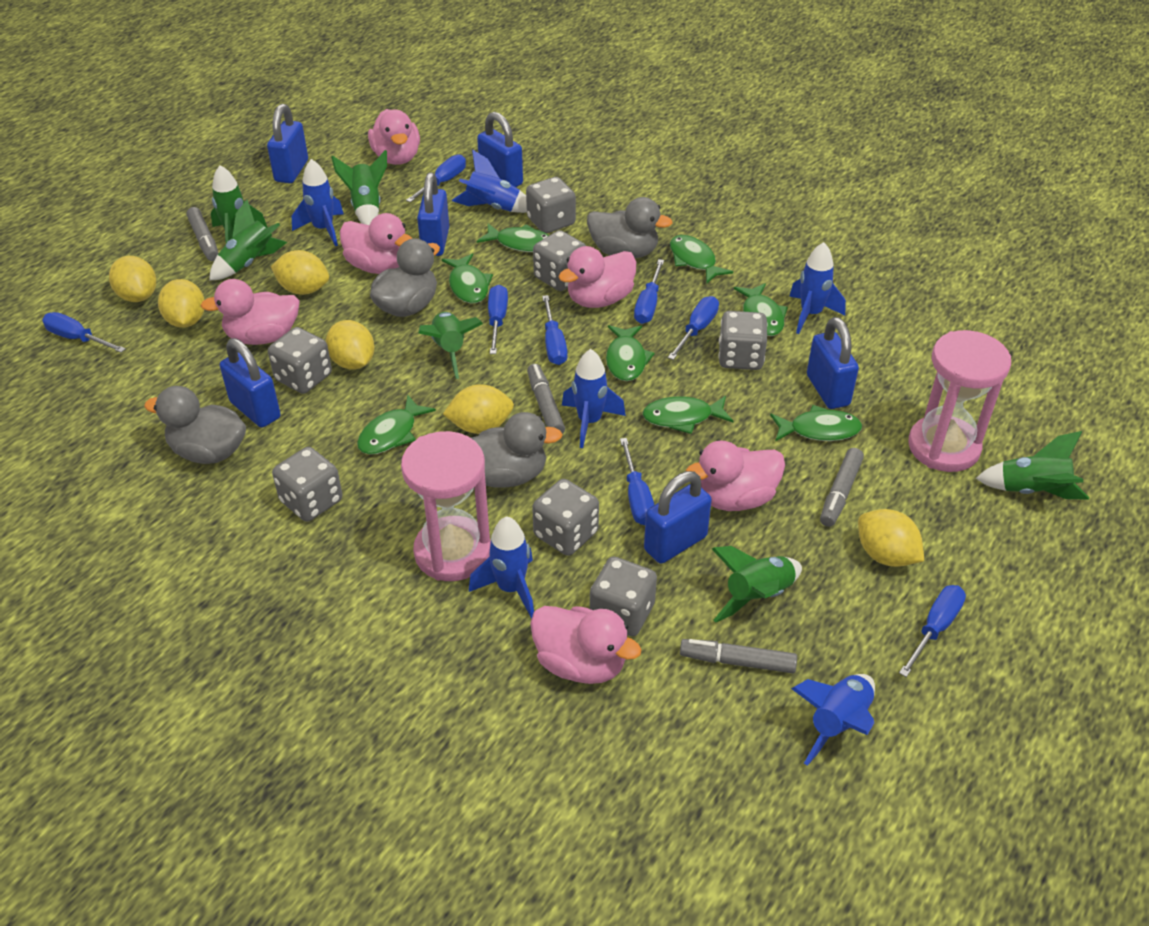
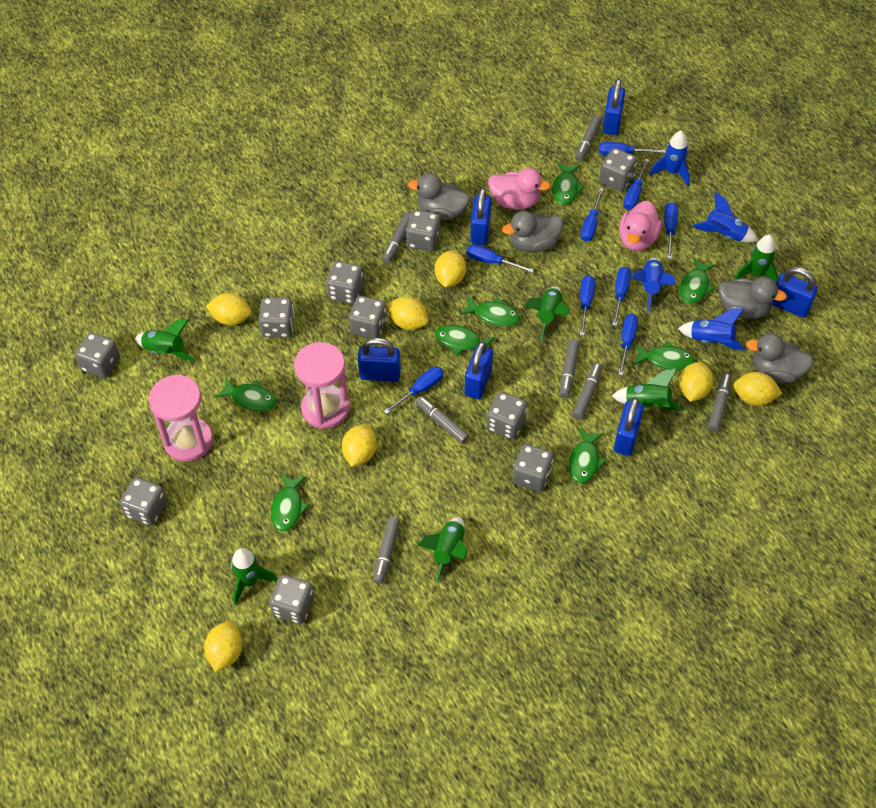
blue rocket: 6 -> 4
blue screwdriver: 8 -> 9
grey dice: 7 -> 10
grey marker: 4 -> 7
pink duck: 6 -> 2
yellow lemon: 6 -> 7

